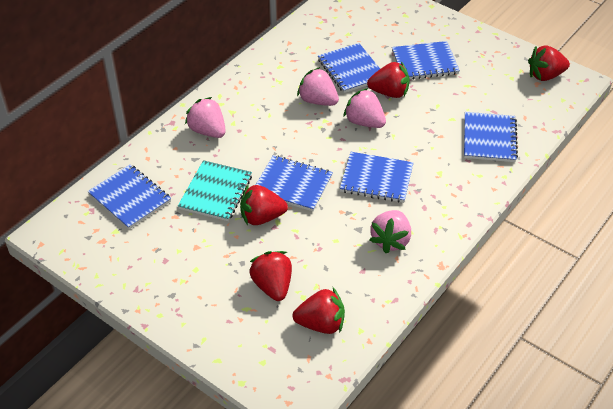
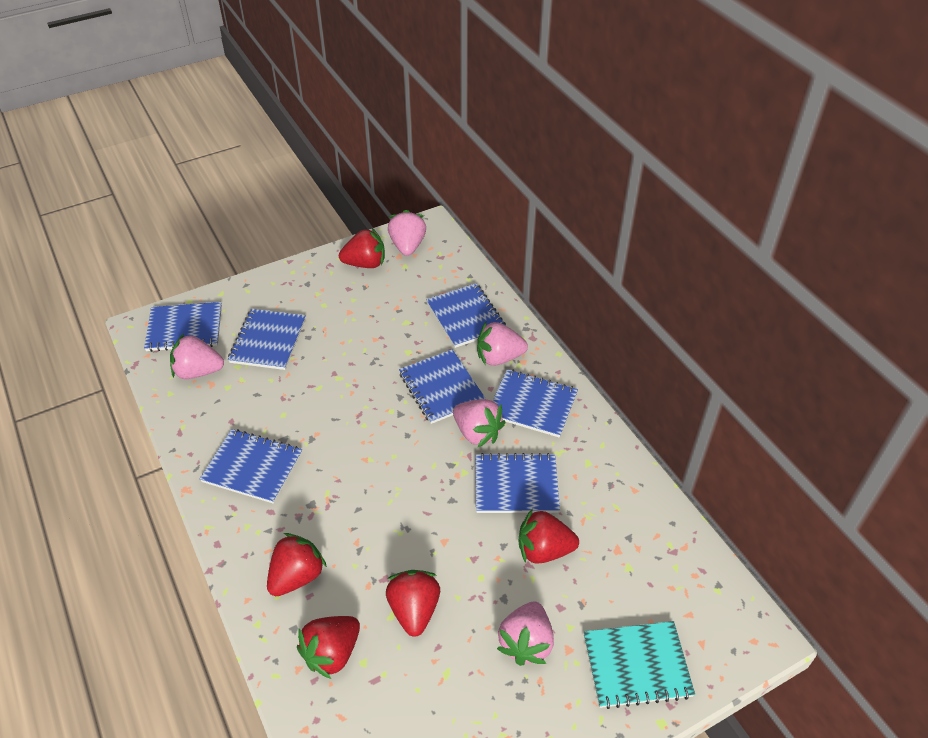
blue notebook: 6 -> 7
pink strawberry: 4 -> 5

